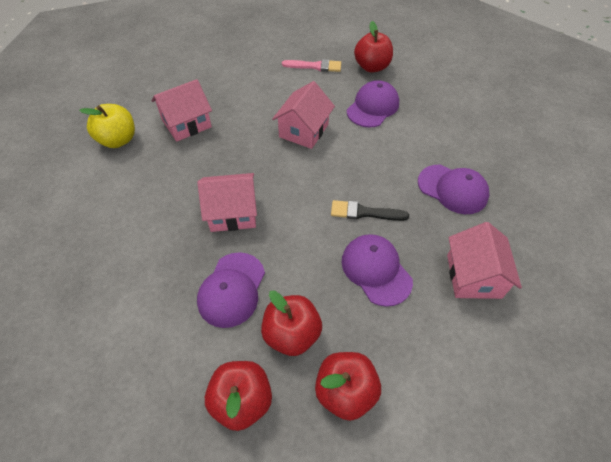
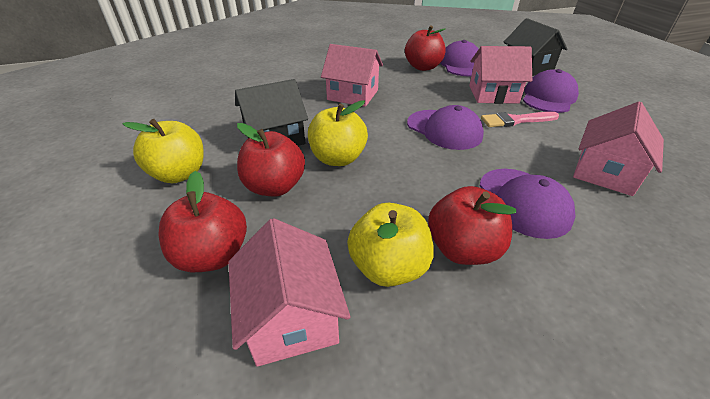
black brush: 1 -> 0
black house: 0 -> 2
yellow apple: 1 -> 3

